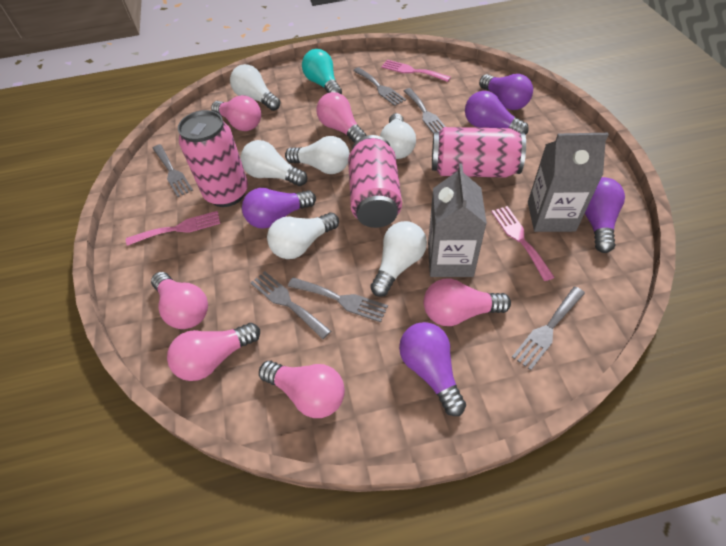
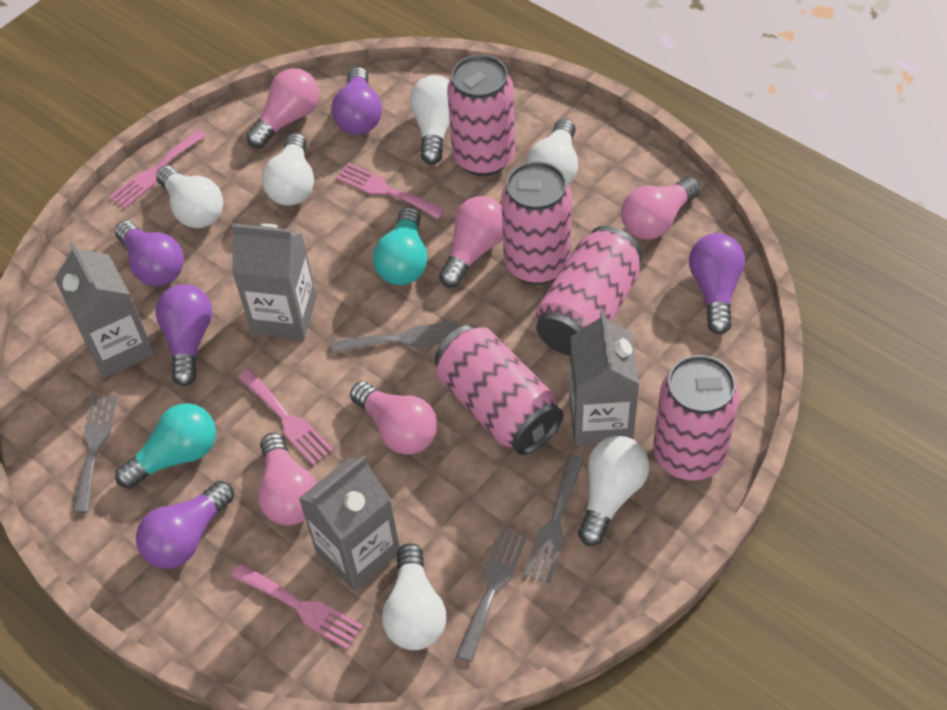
grey carton: 2 -> 4
grey fork: 6 -> 4
pink can: 3 -> 5
pink fork: 3 -> 4
pink light bulb: 6 -> 5
turquoise light bulb: 1 -> 2

